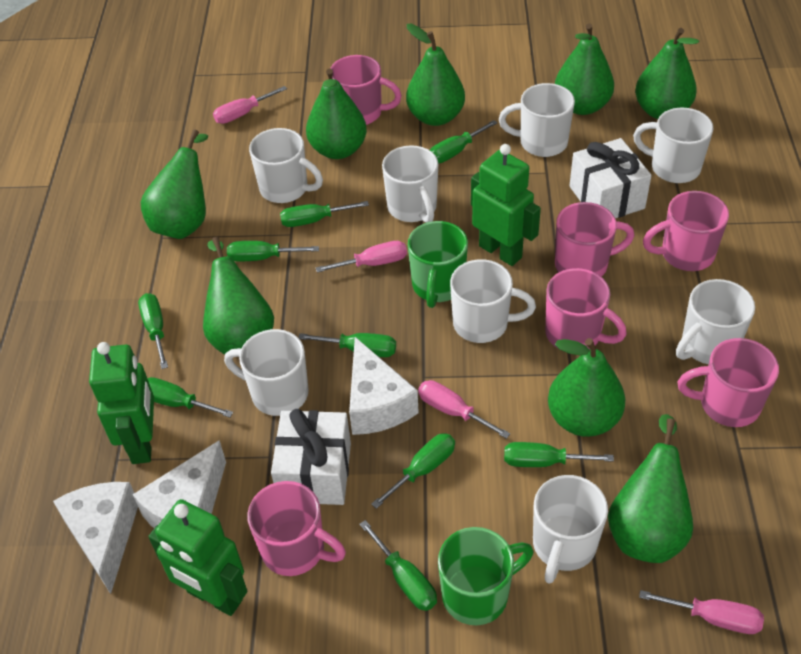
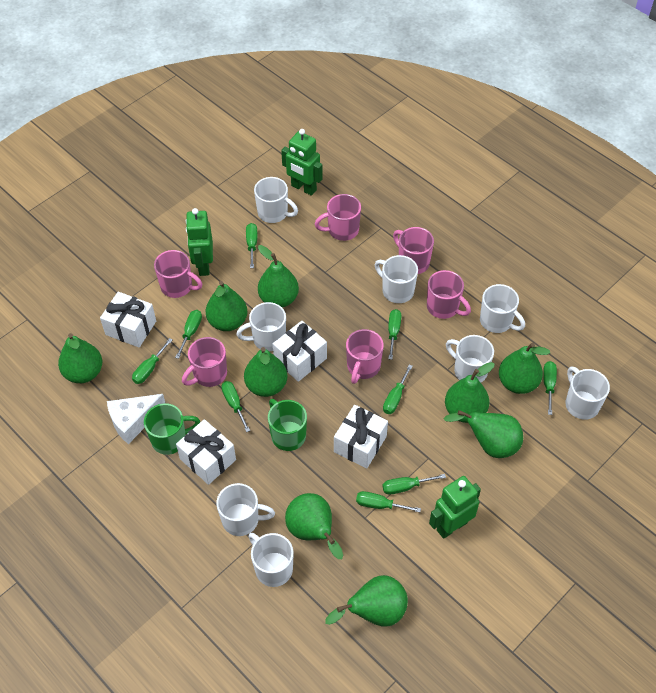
green pear: 8 -> 9
pink screwdriver: 4 -> 0
white cheese: 3 -> 1
white gift: 2 -> 4

